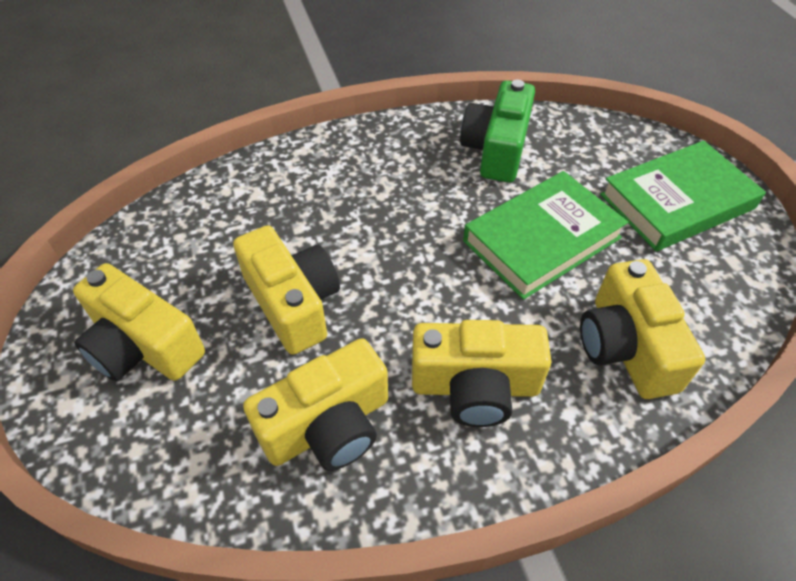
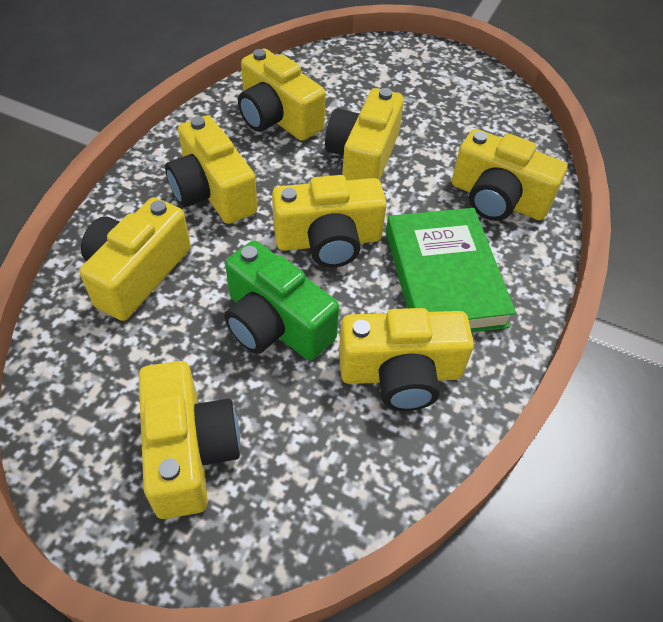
green book: 2 -> 1
yellow camera: 5 -> 8

